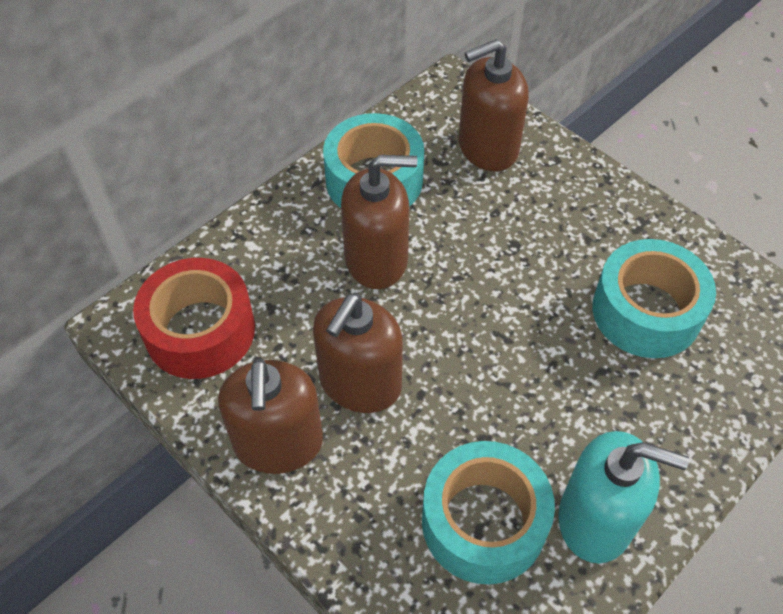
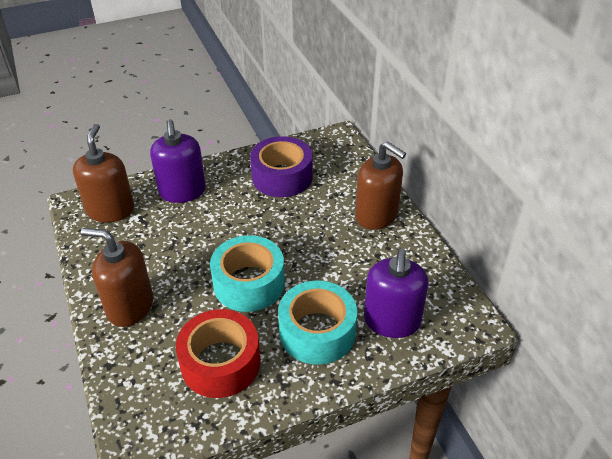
brown soap dispenser: 4 -> 3
purple soap dispenser: 0 -> 2
purple tape: 0 -> 1
turquoise soap dispenser: 1 -> 0
turquoise tape: 3 -> 2

